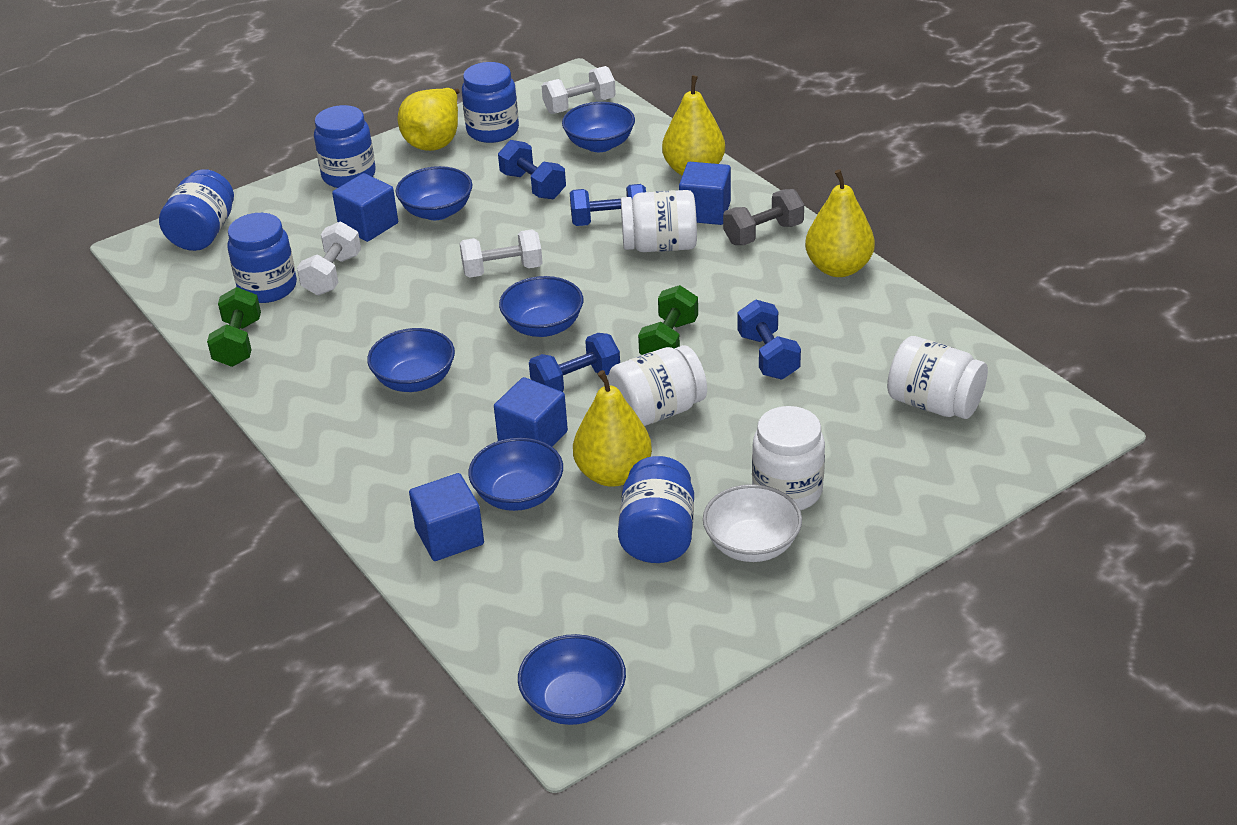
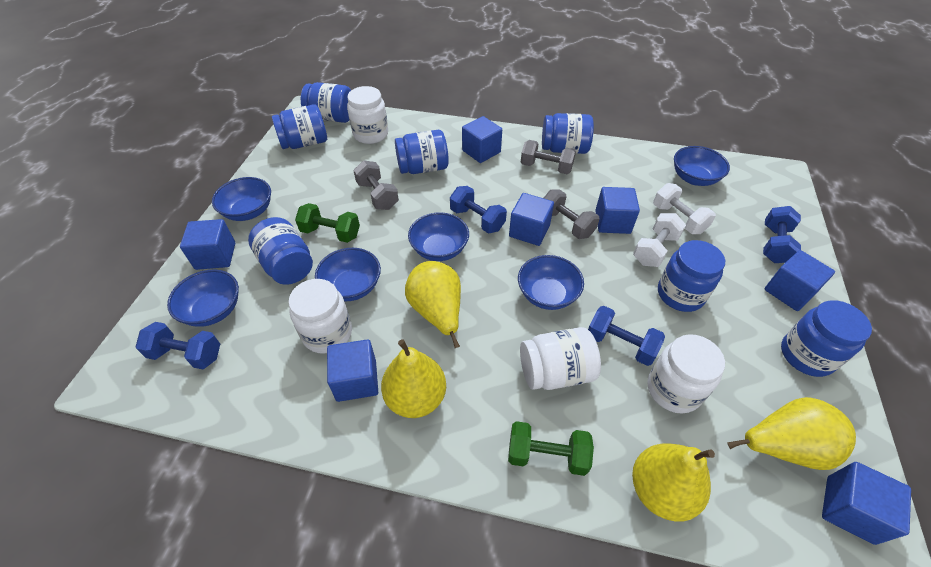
blue cube: 4 -> 7
blue jar: 5 -> 7
grey dumbbell: 1 -> 3
white bowl: 1 -> 0
white dumbbell: 3 -> 2

